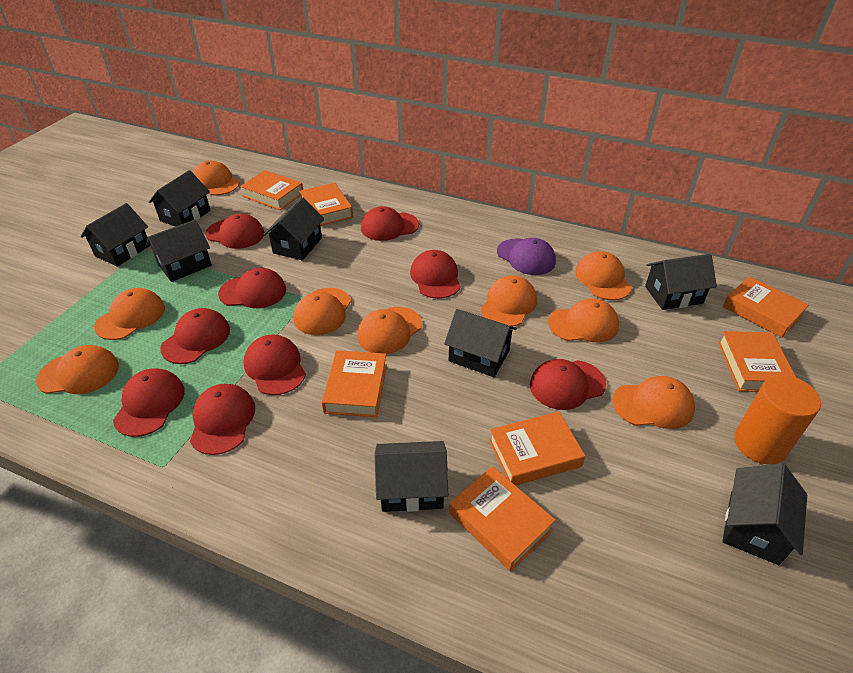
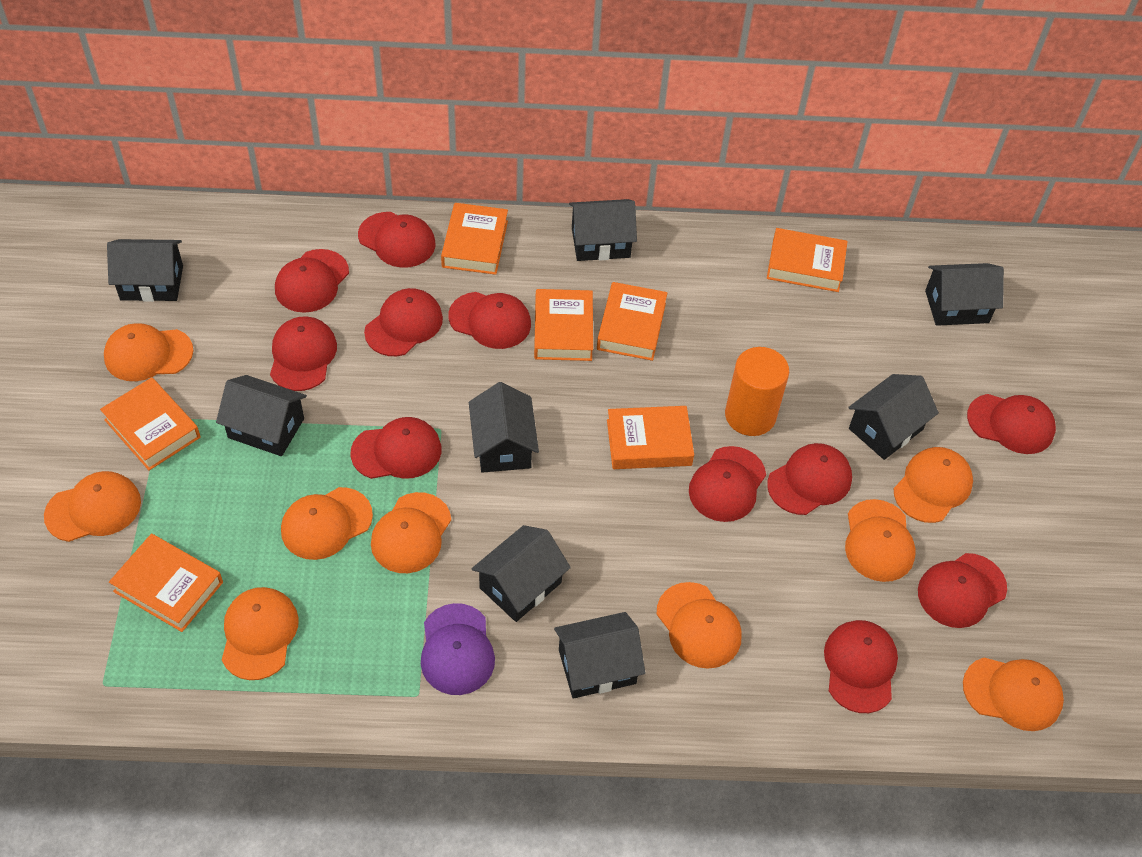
red cap: 9 -> 11

